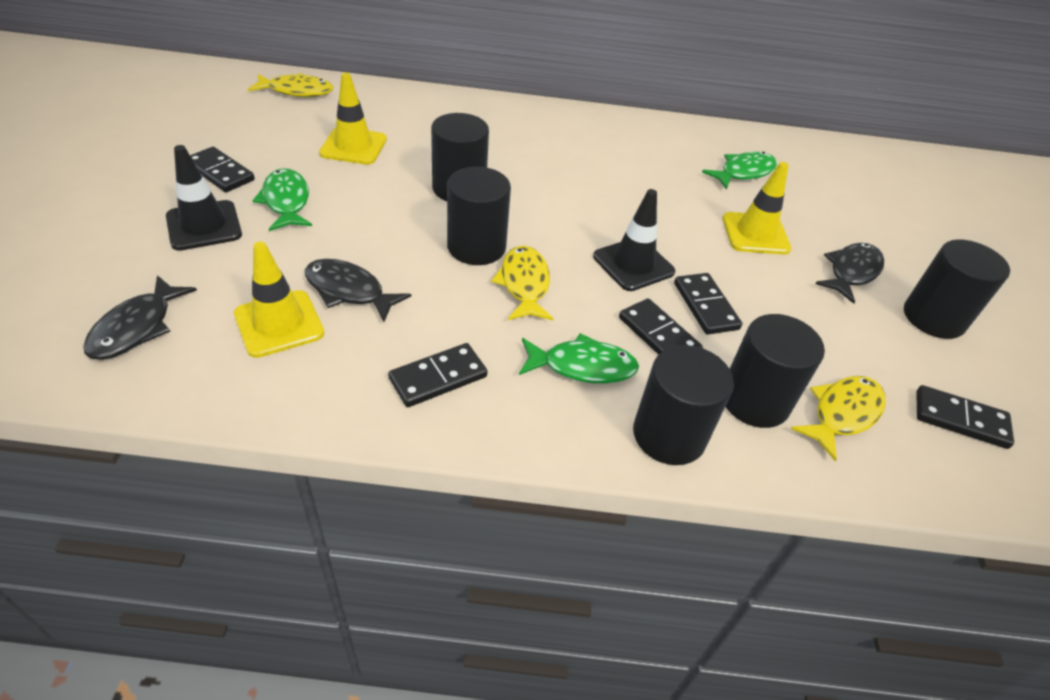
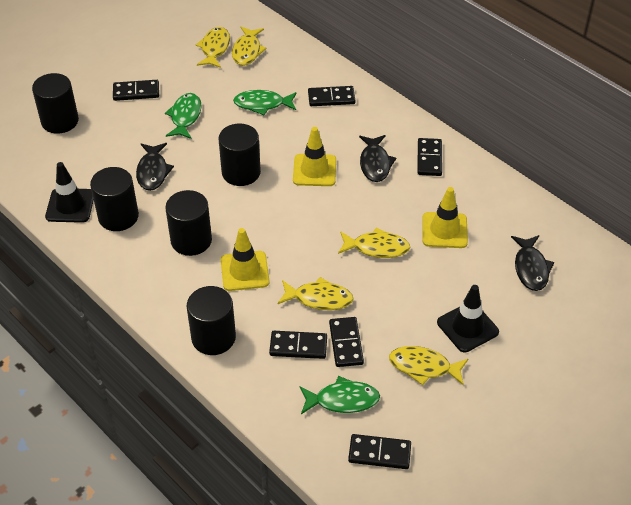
black domino: 5 -> 6
yellow fish: 3 -> 5

